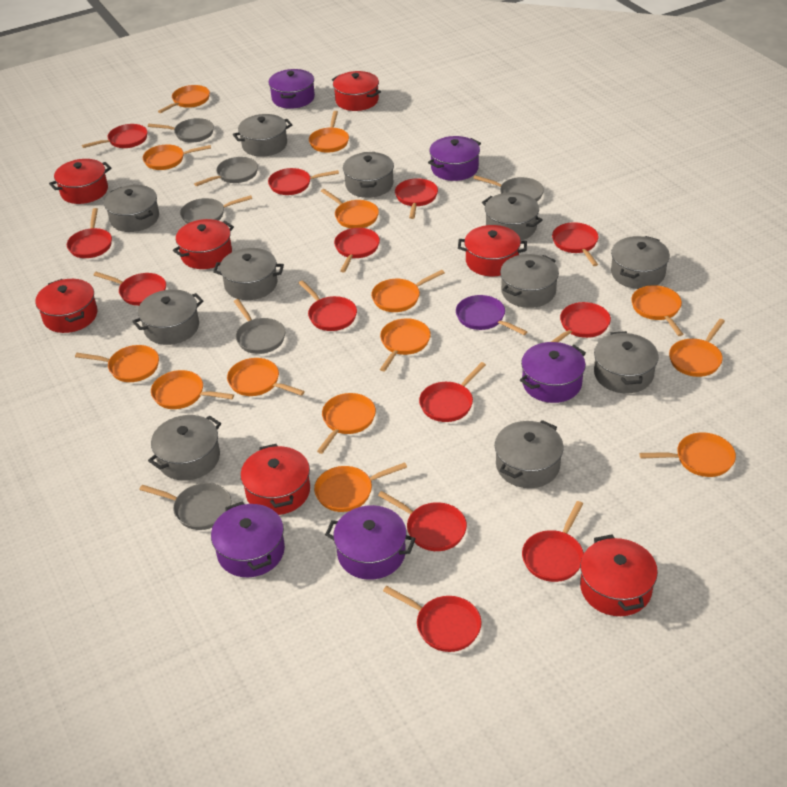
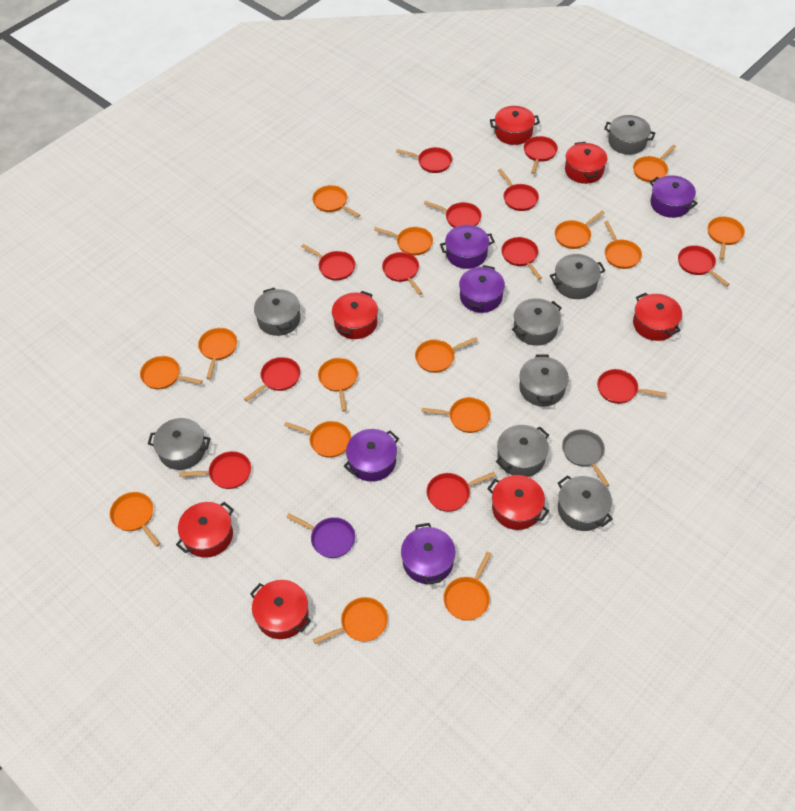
grey pan: 6 -> 1
grey pot: 11 -> 8
orange pan: 14 -> 15
red pan: 13 -> 12

